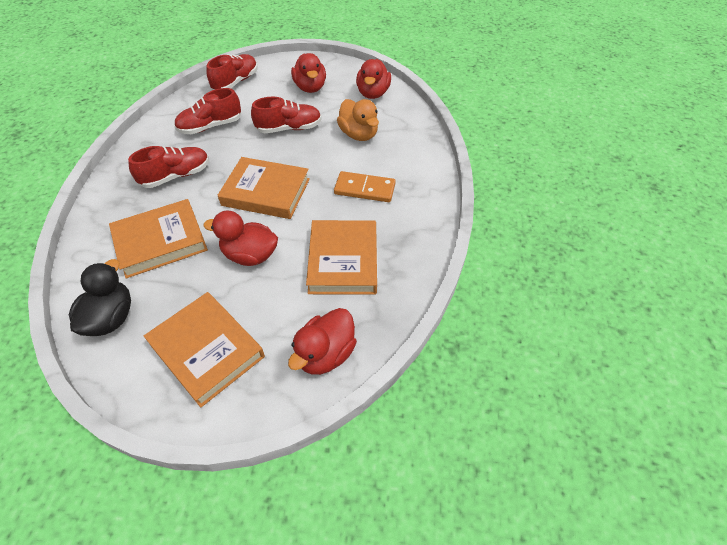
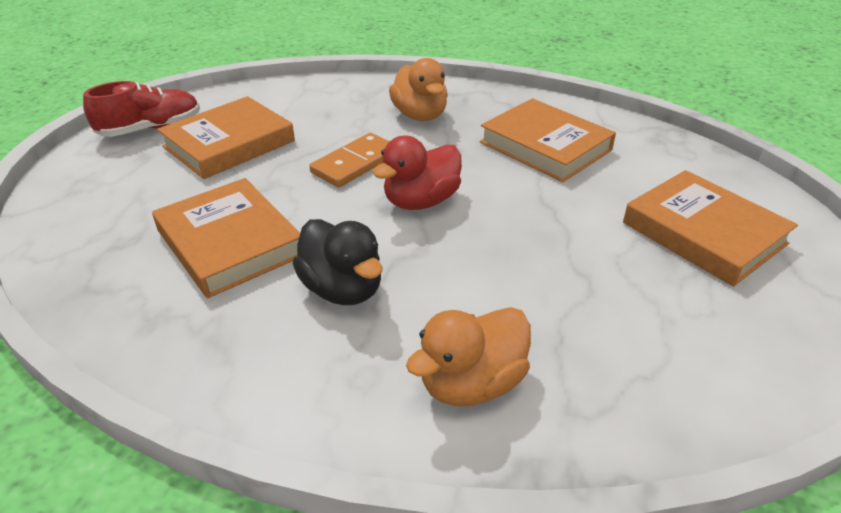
orange duck: 1 -> 2
red duck: 4 -> 1
red shoe: 4 -> 1

